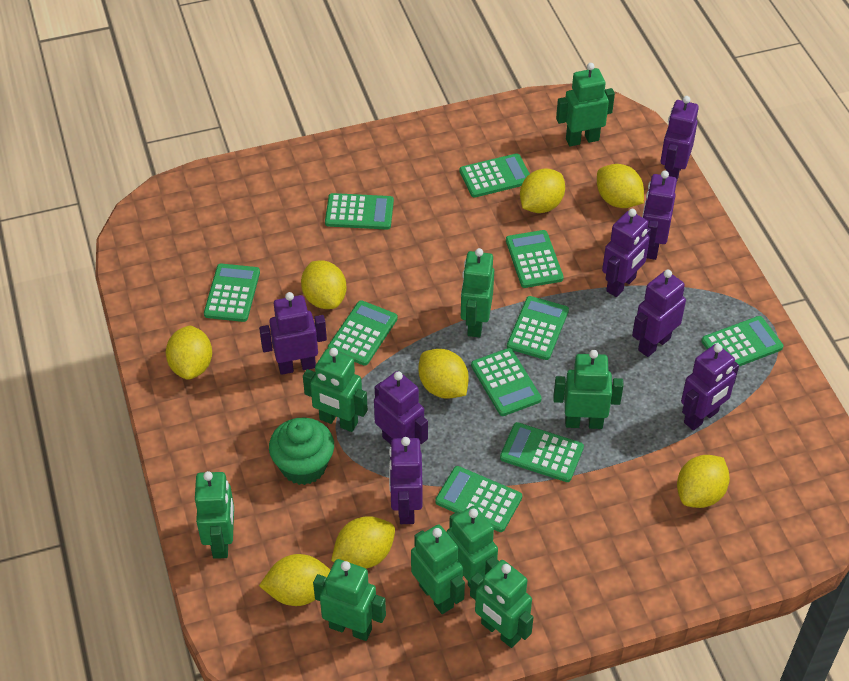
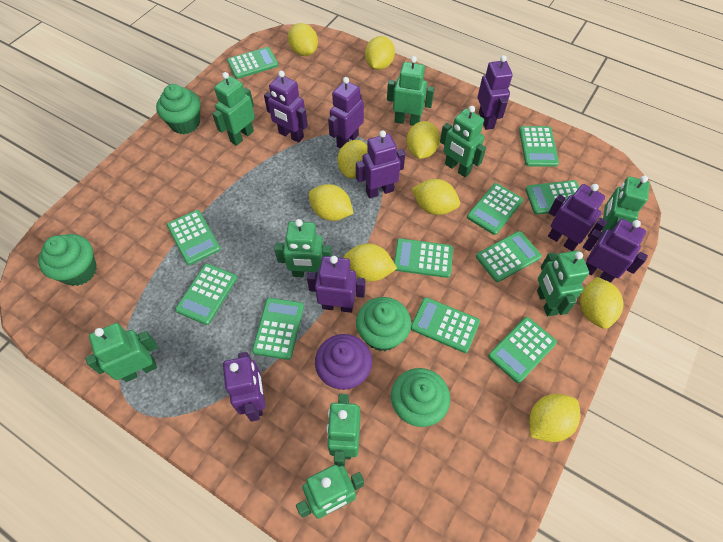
green calculator: 10 -> 11
green cupcake: 1 -> 4
purple cupcake: 0 -> 1
yellow lemon: 8 -> 9

